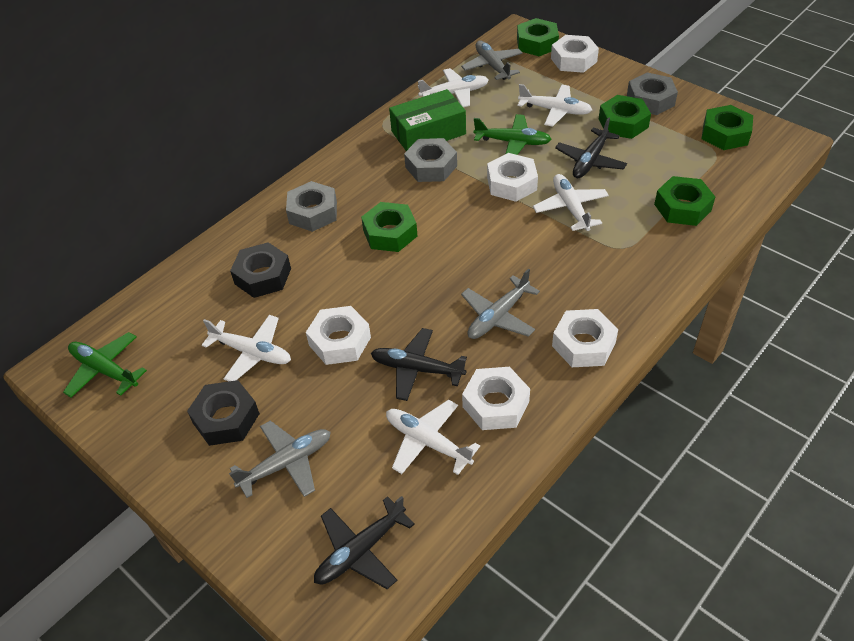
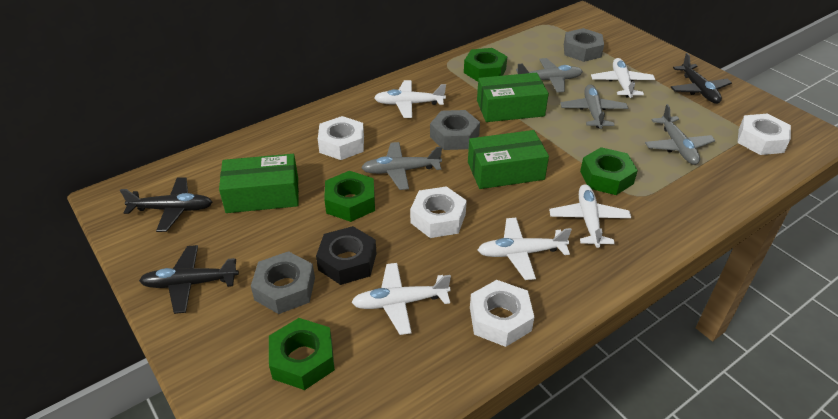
black nut: 2 -> 1
green box: 1 -> 3
green nut: 5 -> 4
green plane: 2 -> 0
grey plane: 3 -> 4
white nut: 5 -> 4

